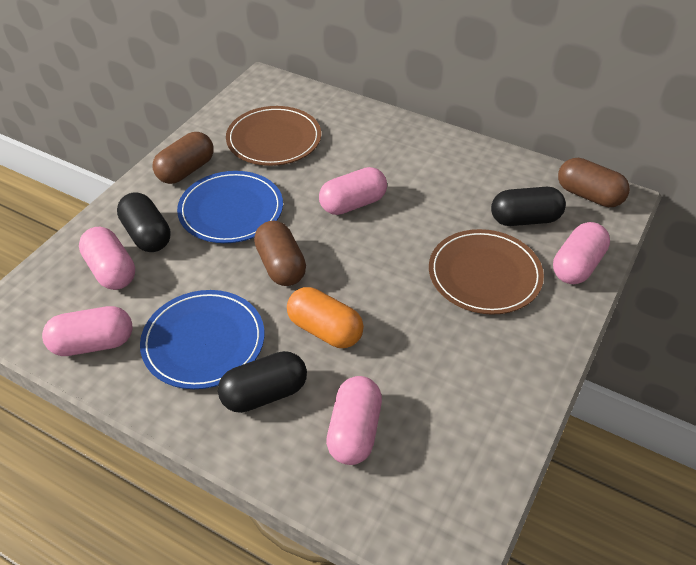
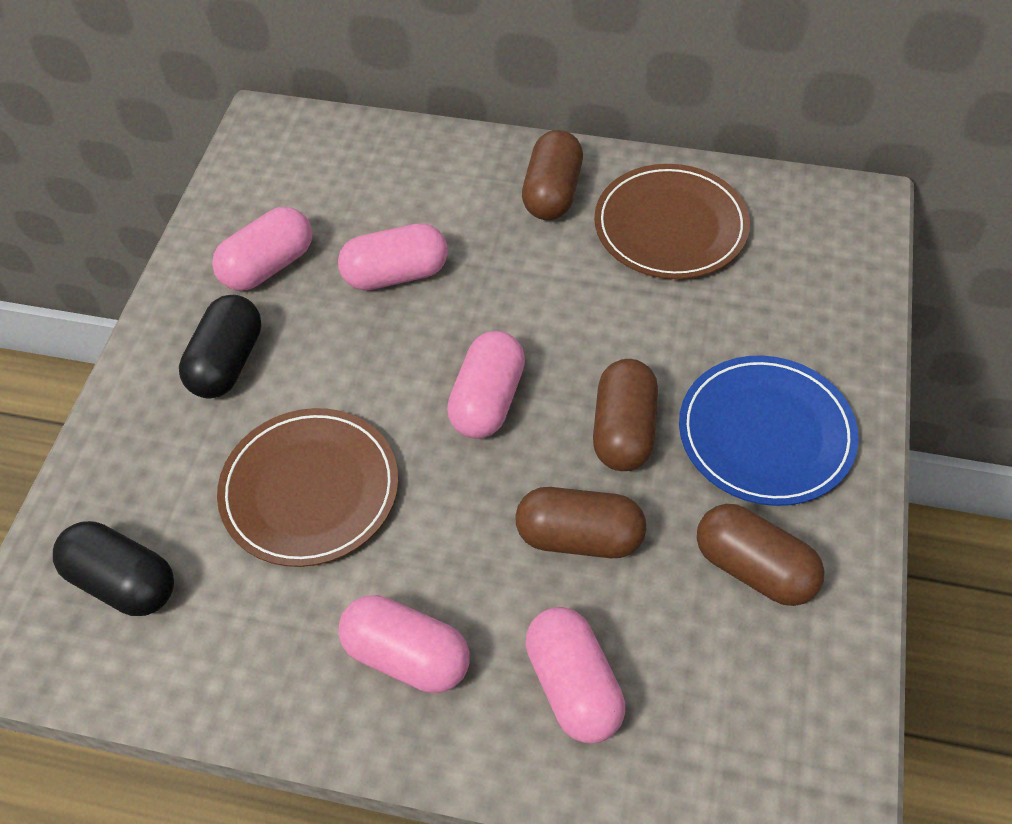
black capsule: 3 -> 2
blue plate: 2 -> 1
brown capsule: 3 -> 4
orange capsule: 1 -> 0

